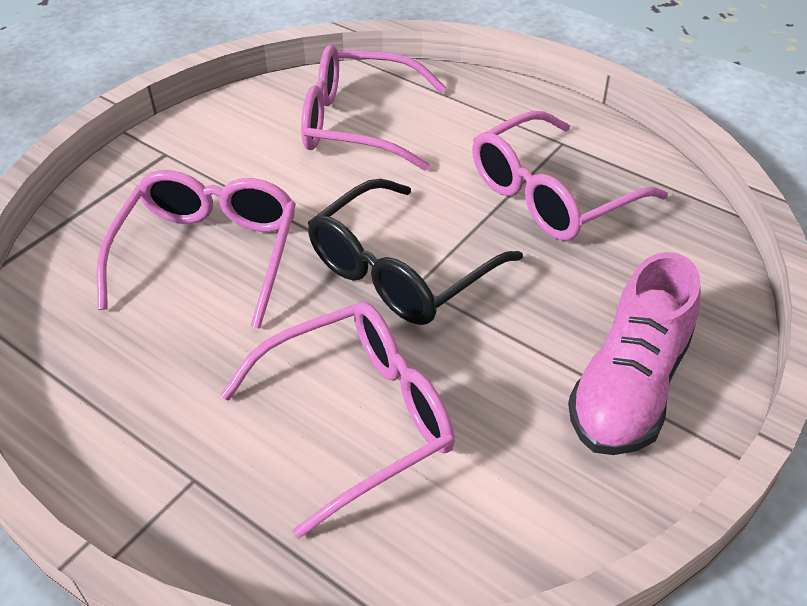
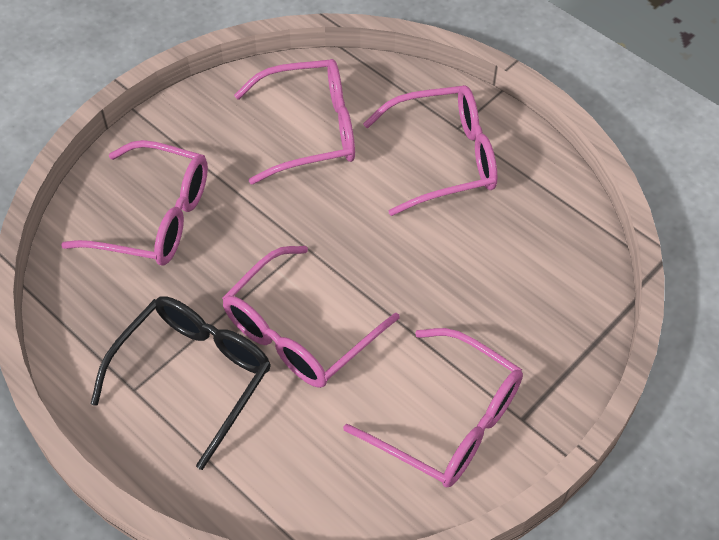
pink glasses: 4 -> 5
pink shoe: 1 -> 0

